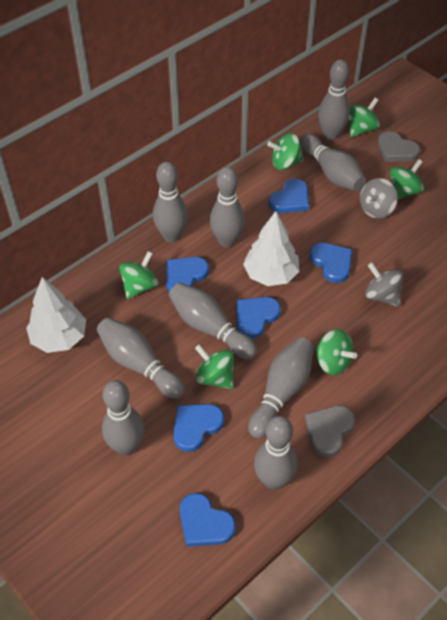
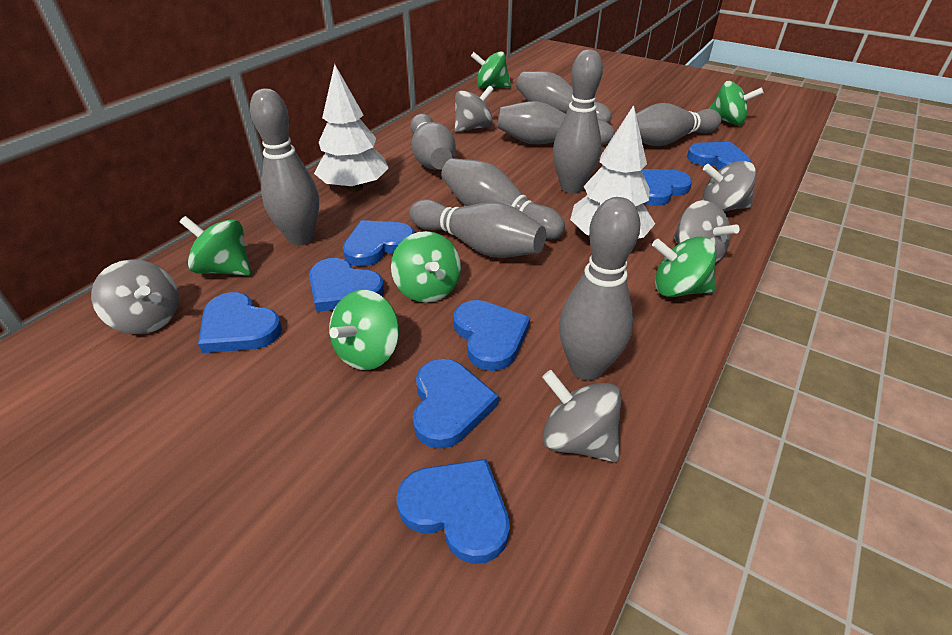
blue heart: 6 -> 8
grey heart: 2 -> 0
grey spinning top: 2 -> 5

